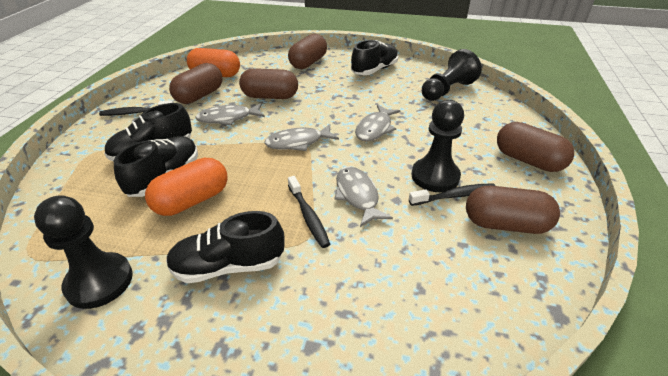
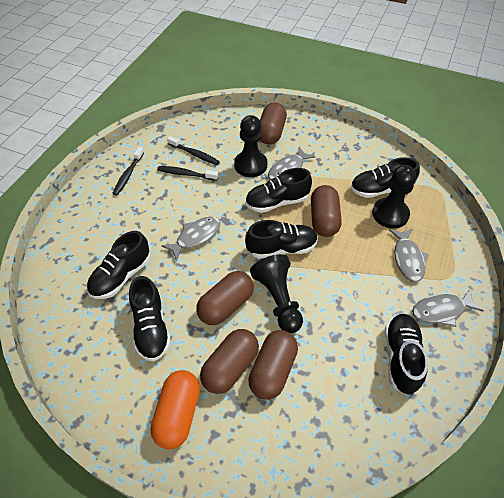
black shoe: 4 -> 6
orange capsule: 2 -> 1

